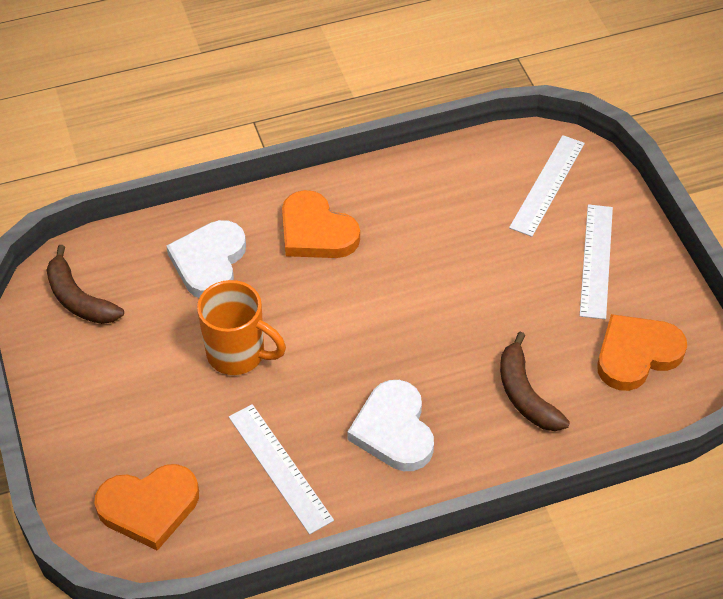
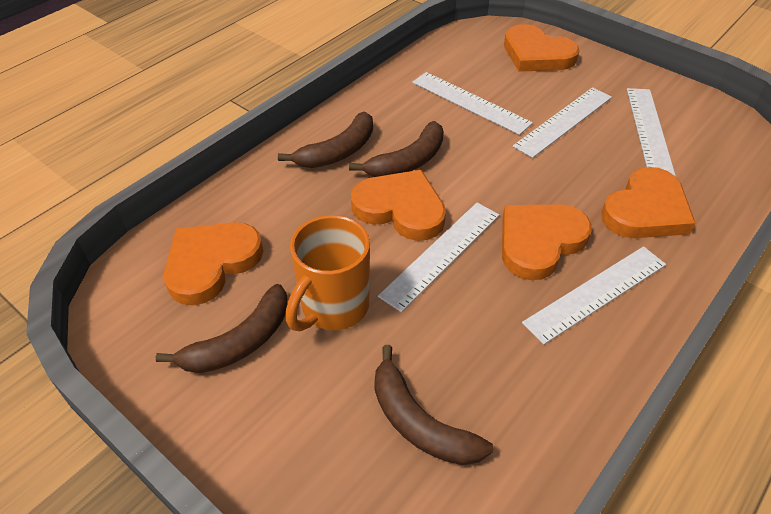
brown banana: 2 -> 4
orange heart: 3 -> 5
white heart: 2 -> 0
white ruler: 3 -> 5

